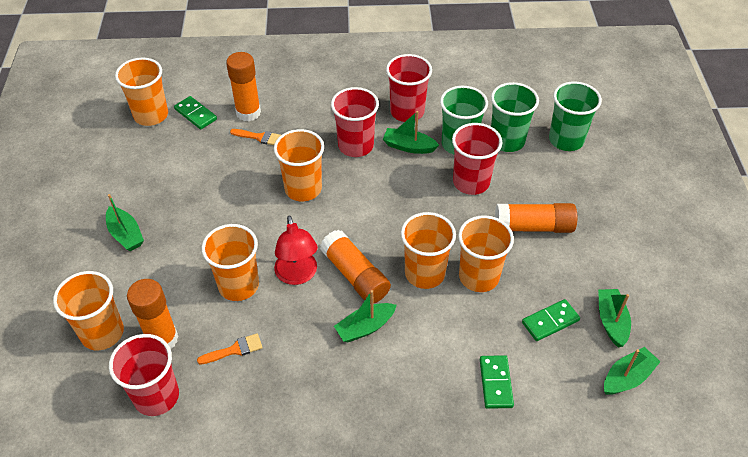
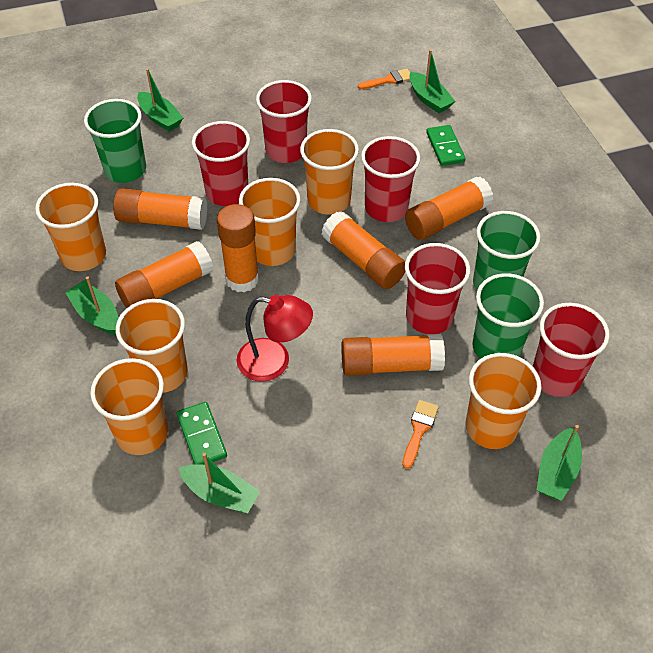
green domino: 3 -> 2
orange glue stick: 4 -> 6
red cup: 4 -> 5

